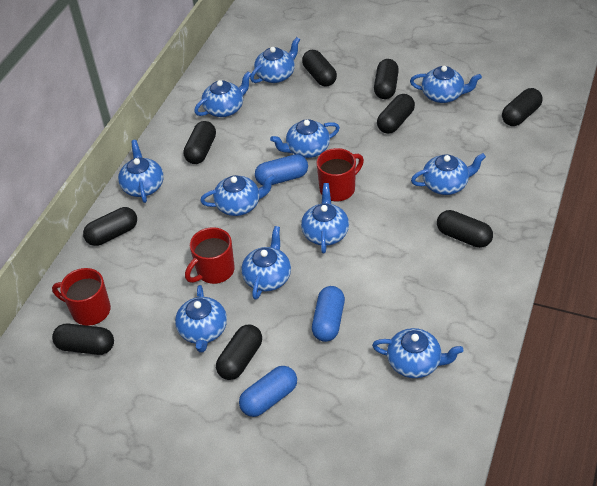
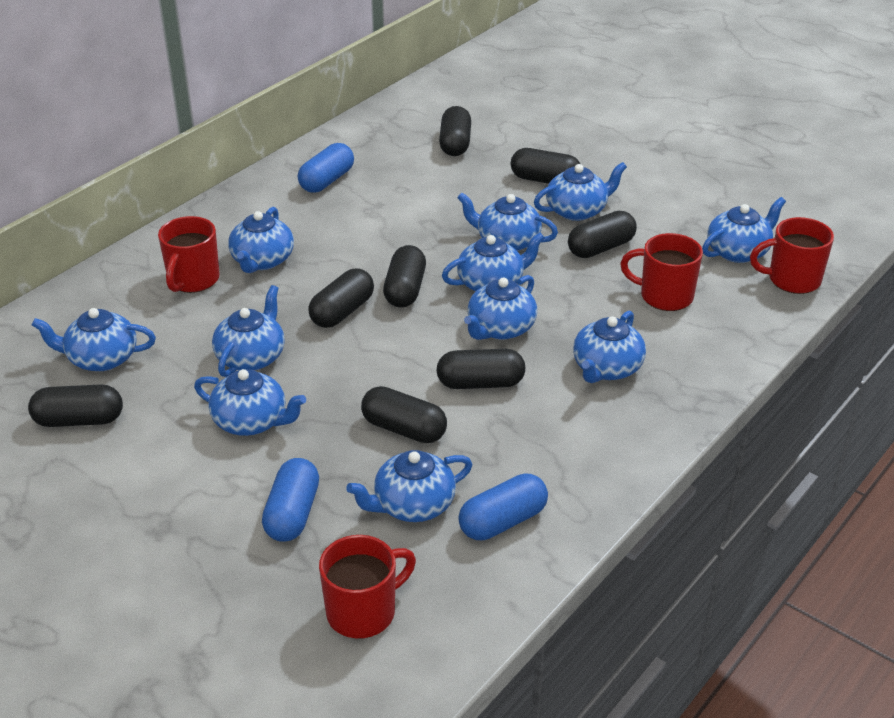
black capsule: 9 -> 8
red mug: 3 -> 4

